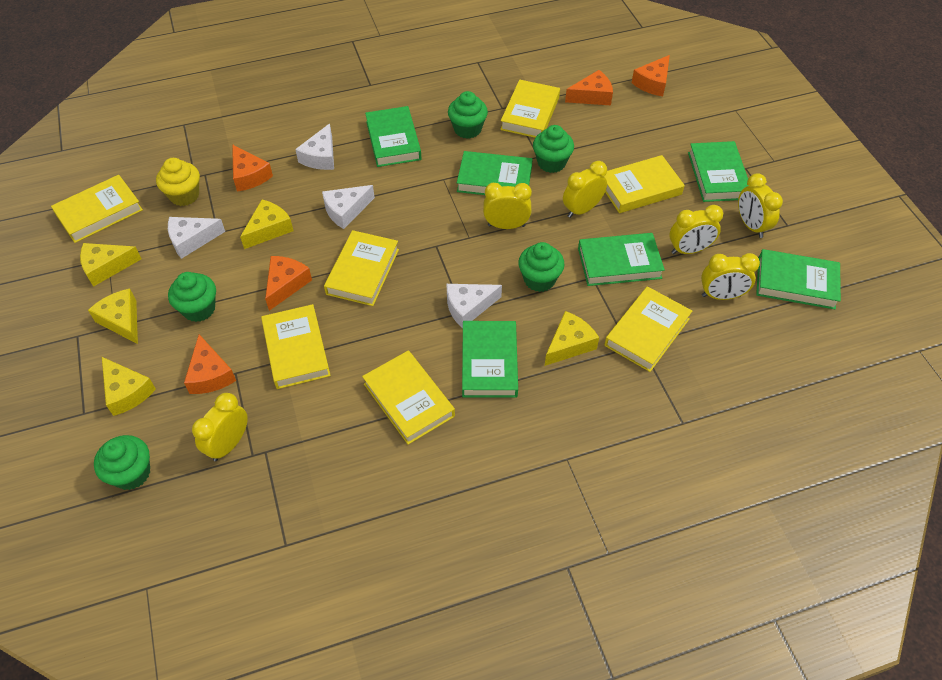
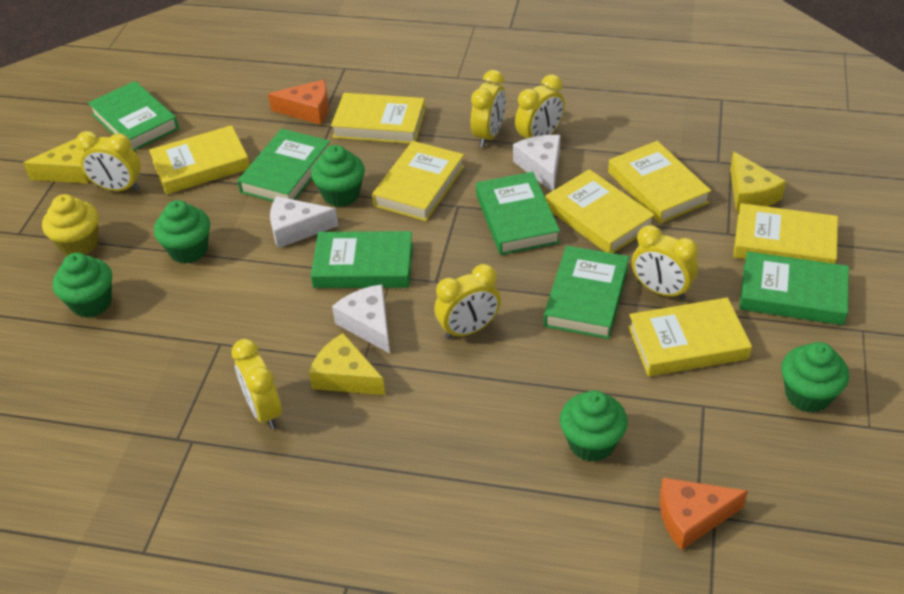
orange cheese: 5 -> 2
white cheese: 4 -> 3
yellow cheese: 5 -> 3

